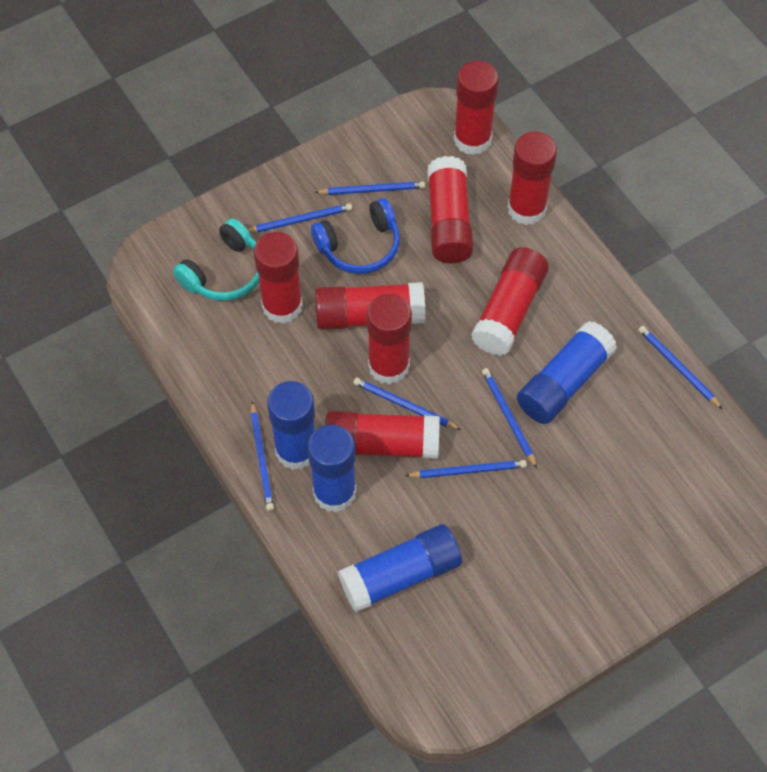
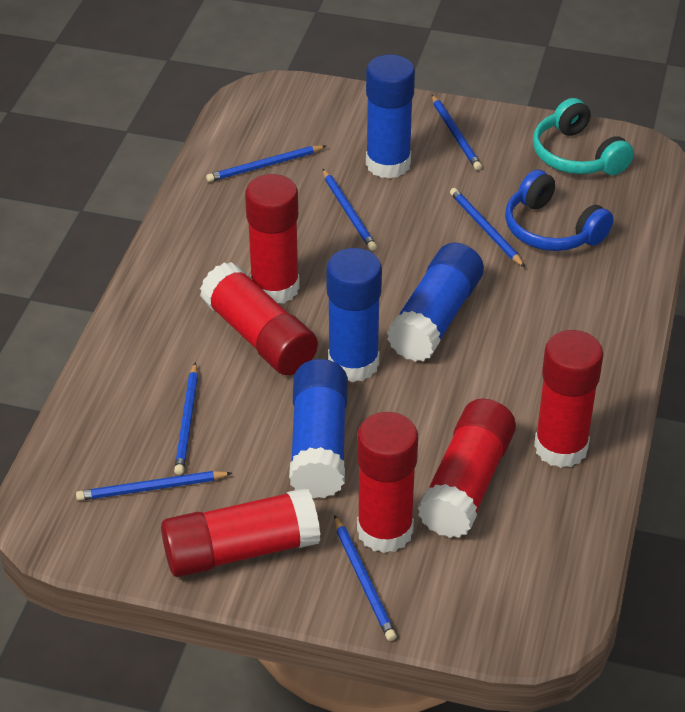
red glue stick: 8 -> 6

